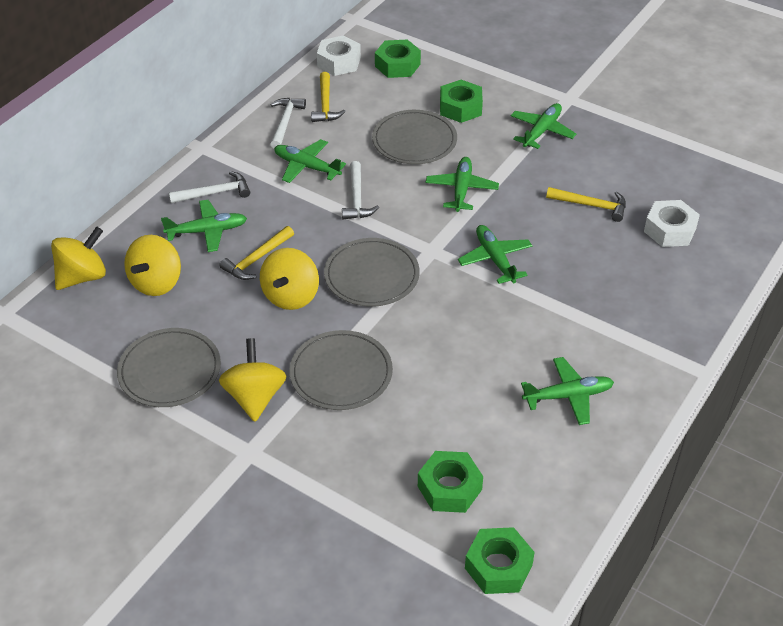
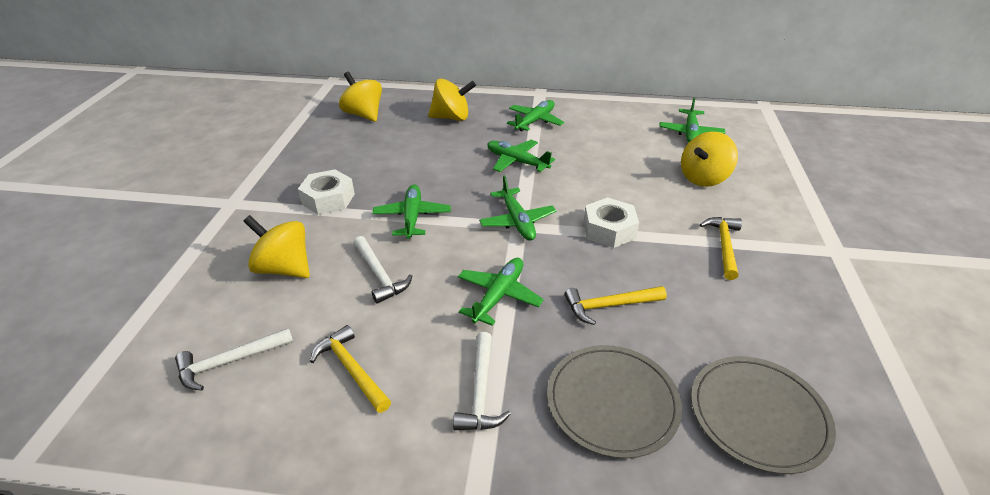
green nut: 4 -> 0
grey plate: 4 -> 2

